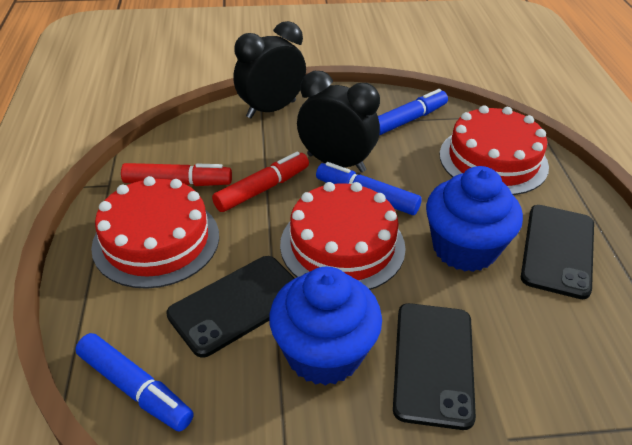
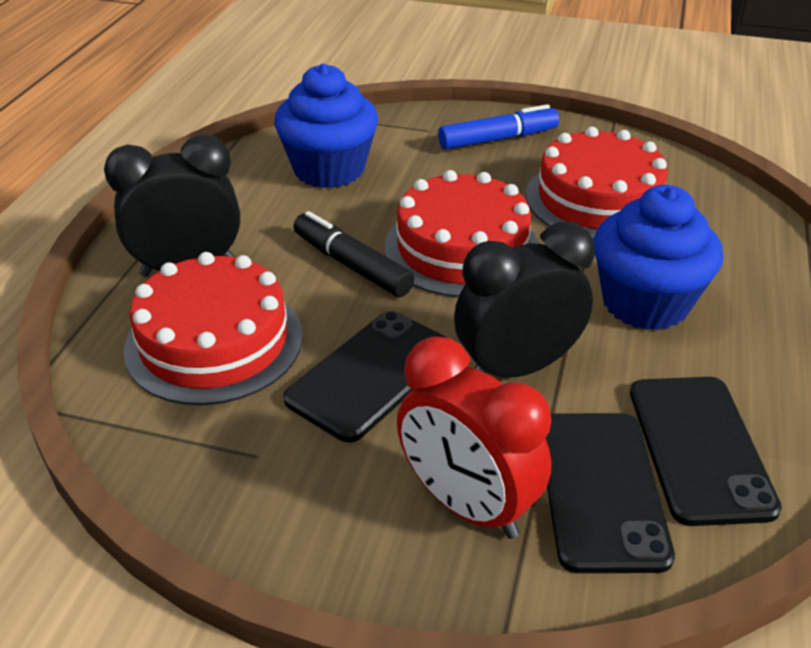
black marker: 0 -> 1
blue marker: 3 -> 1
red clock: 0 -> 1
red marker: 2 -> 0

